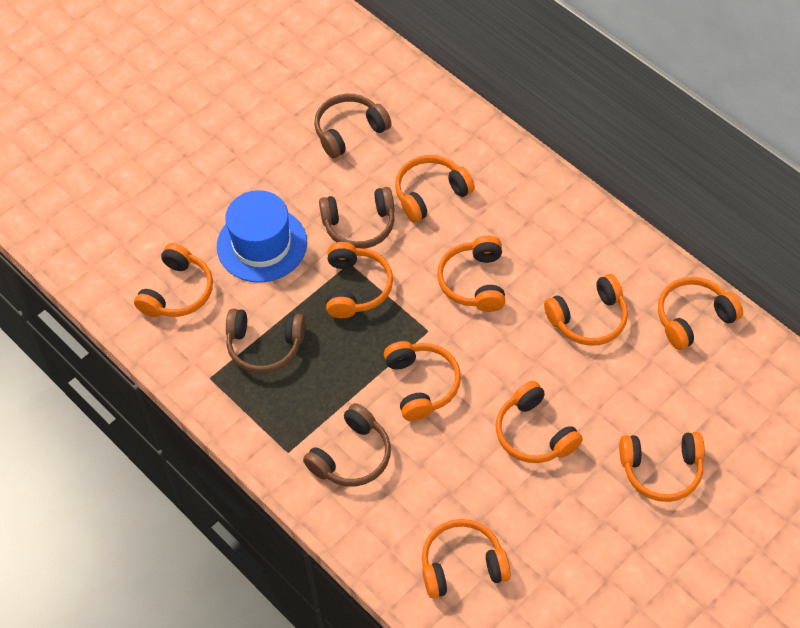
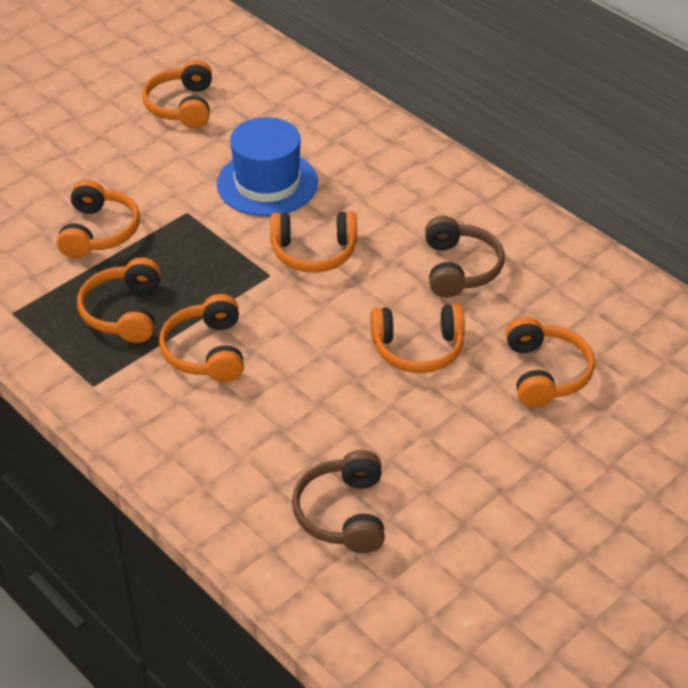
brown headphones: 4 -> 2
orange headphones: 10 -> 7

